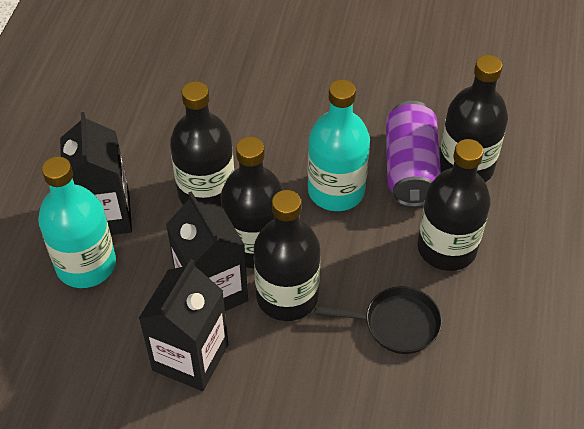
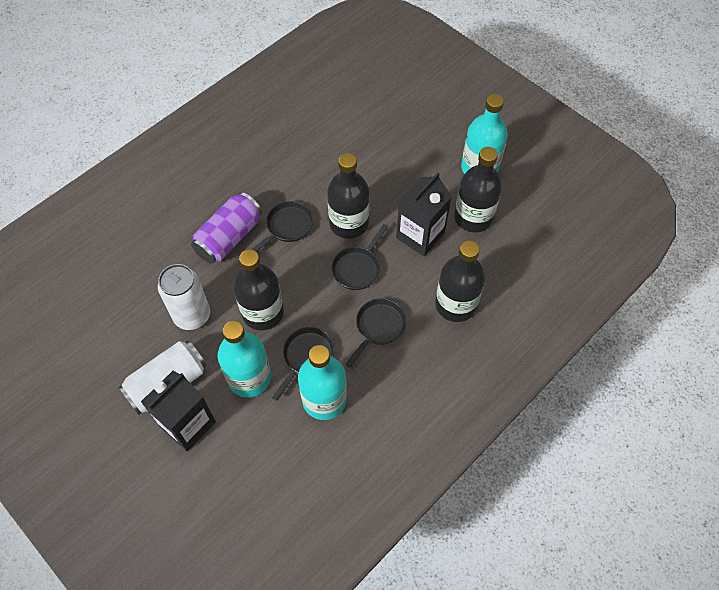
black bottle: 5 -> 4
black carton: 3 -> 2
black pan: 1 -> 4
turquoise bottle: 2 -> 3
white can: 0 -> 2

